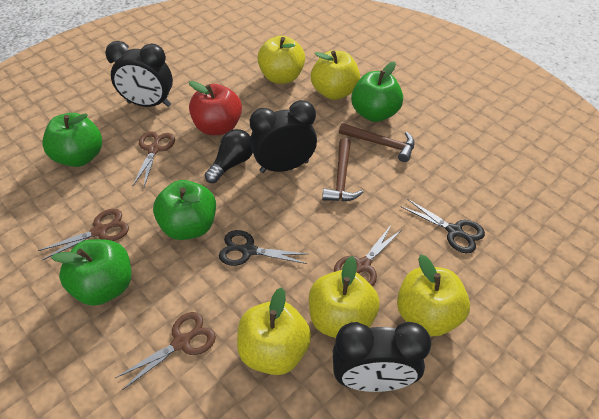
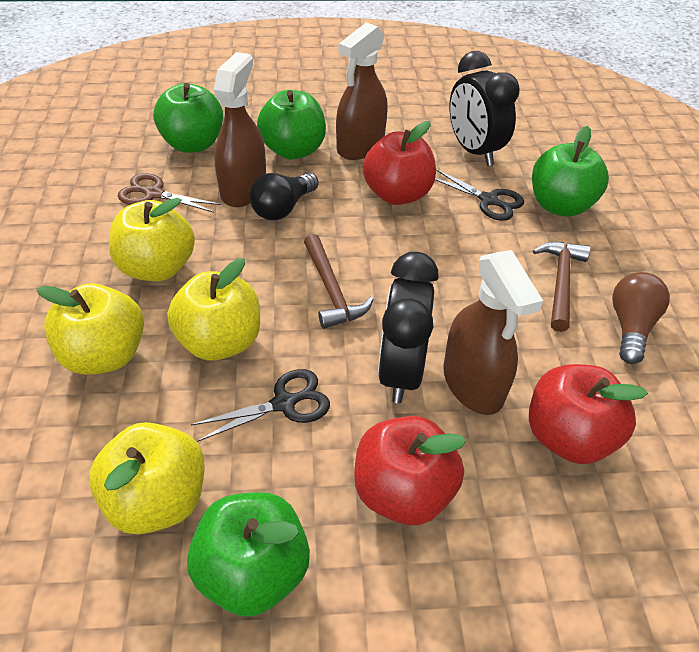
black clock: 3 -> 2
brown light bulb: 0 -> 1
brown scissors: 4 -> 1
brown spray bottle: 0 -> 3
red apple: 1 -> 3
yellow apple: 5 -> 4

